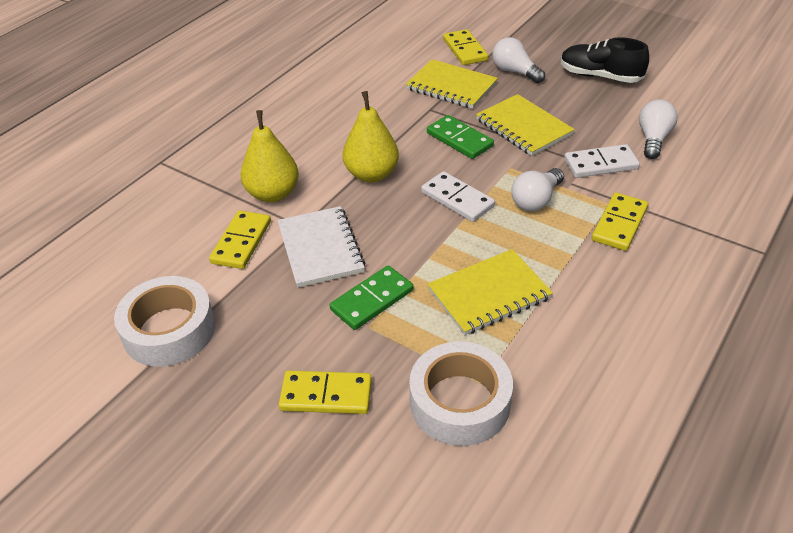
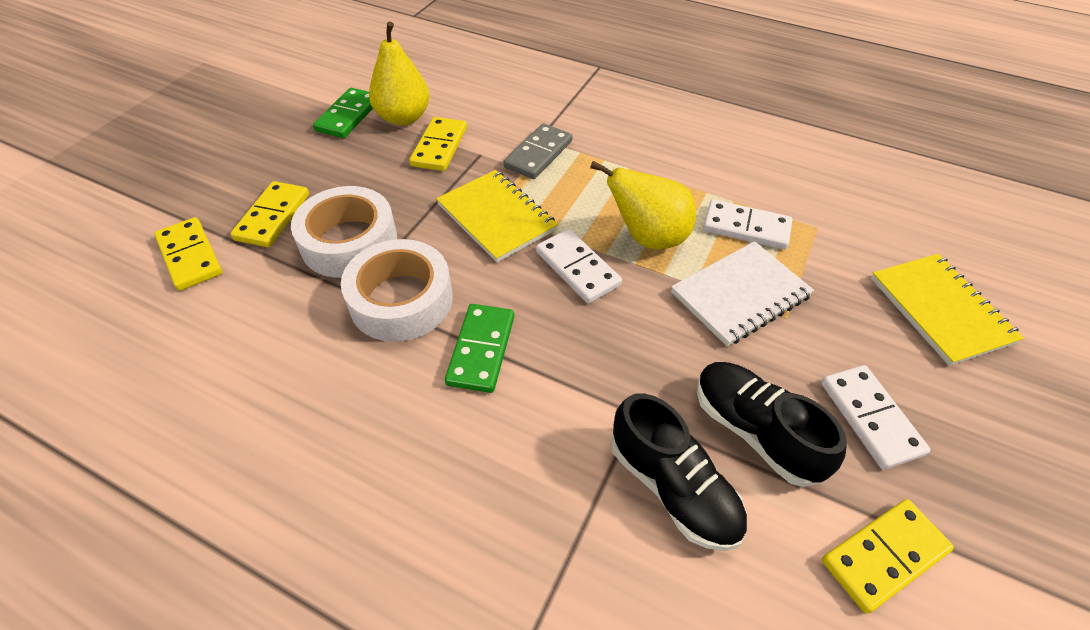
black shoe: 1 -> 2
grey domino: 0 -> 1
white domino: 2 -> 3
white light bulb: 3 -> 0
yellow notebook: 3 -> 2

